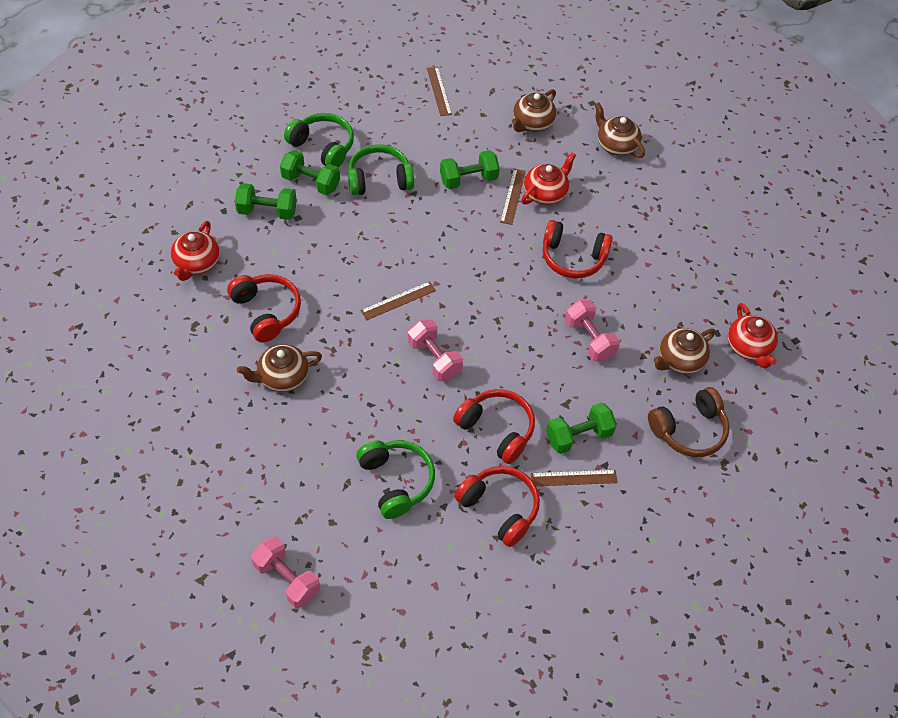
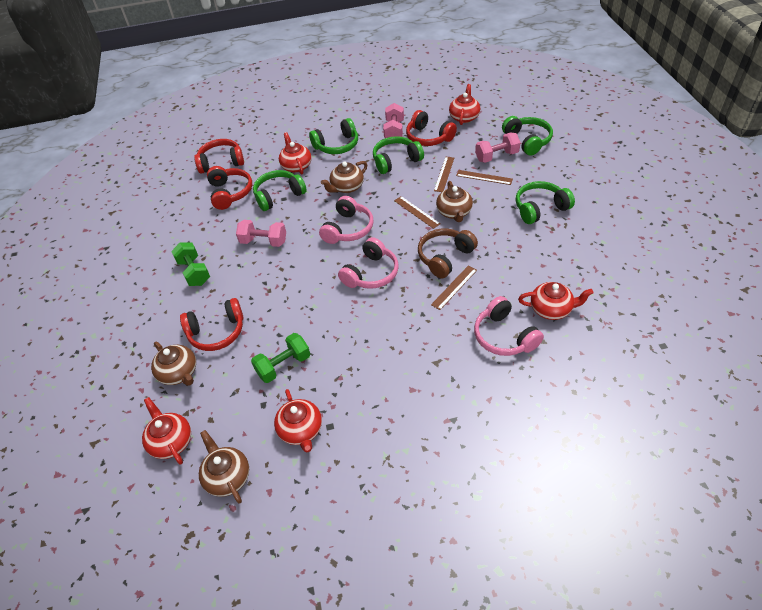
green dumbbell: 4 -> 2
green headphones: 3 -> 5
pink headphones: 0 -> 3
red teapot: 3 -> 5

